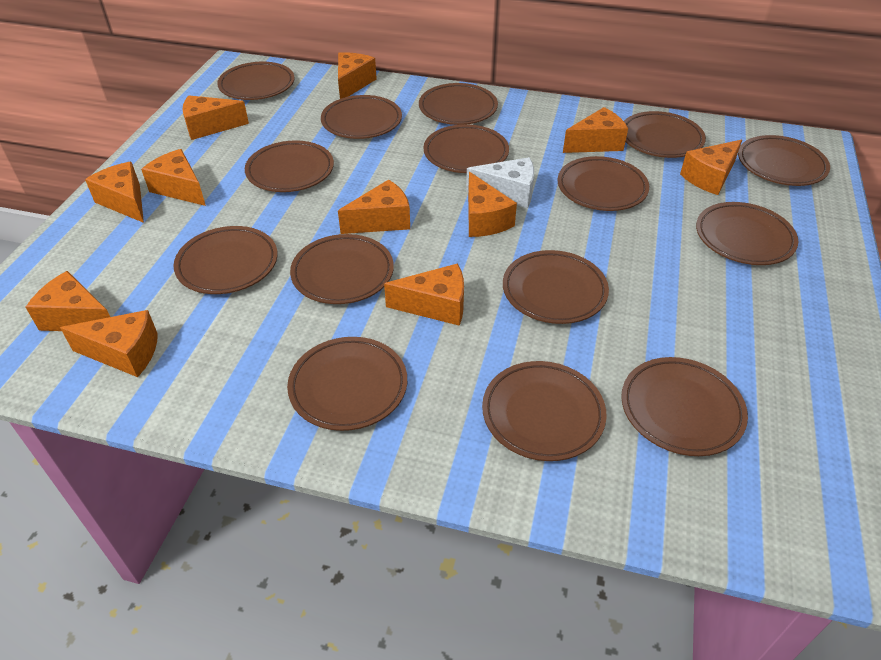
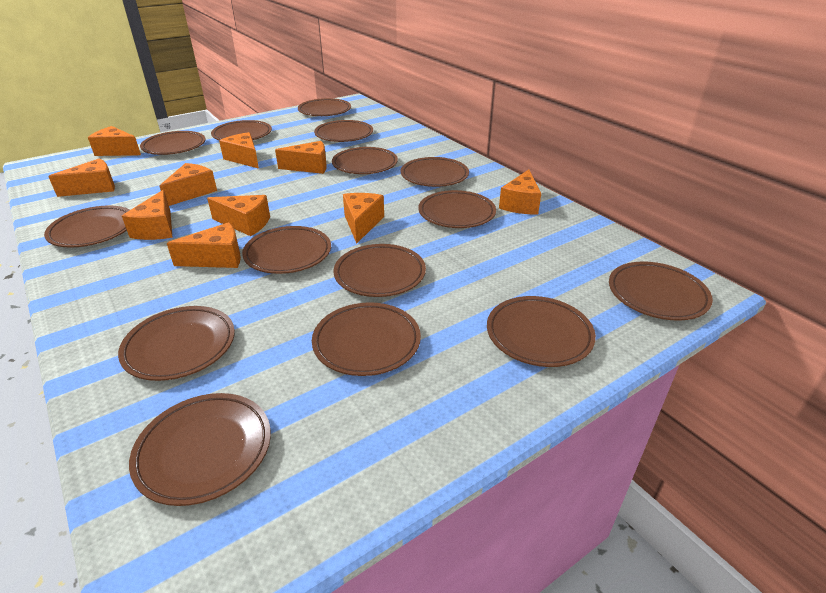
orange cheese: 11 -> 10
white cheese: 1 -> 0

